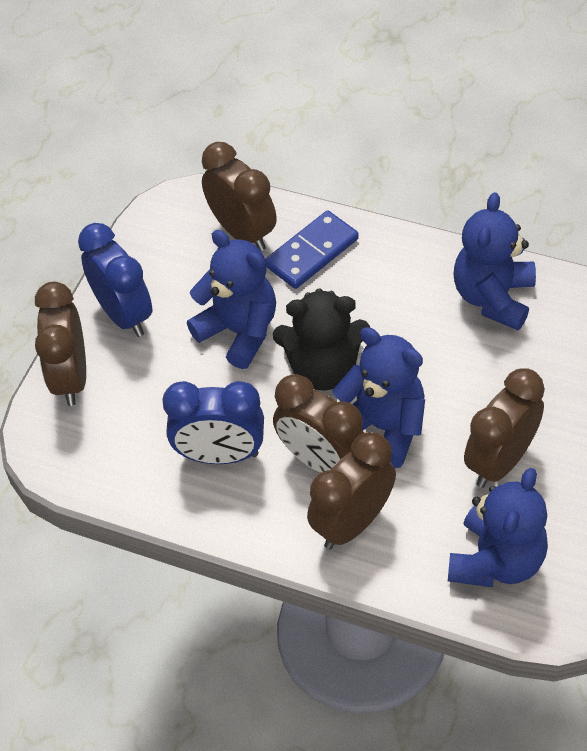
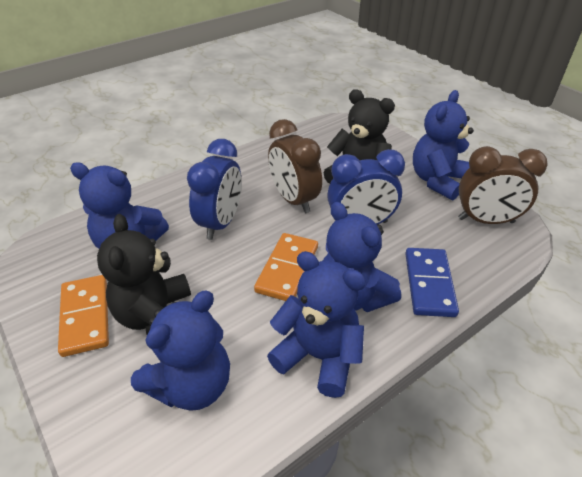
black teddy bear: 1 -> 2
blue teddy bear: 4 -> 5
brown clock: 5 -> 2
orange domino: 0 -> 2

